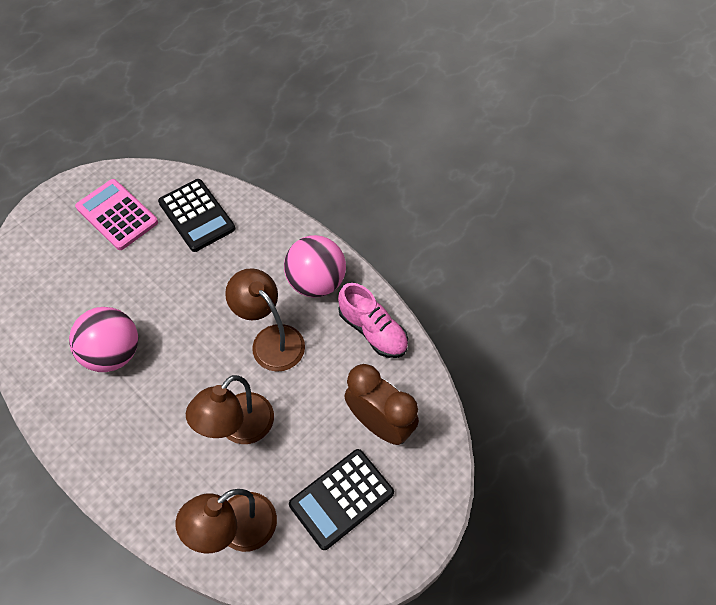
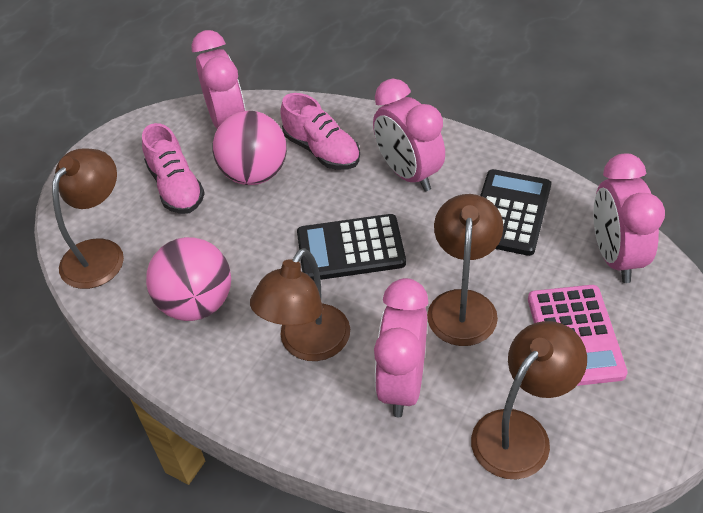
brown clock: 1 -> 0
brown lamp: 3 -> 4
pink clock: 0 -> 4
pink shoe: 1 -> 2

